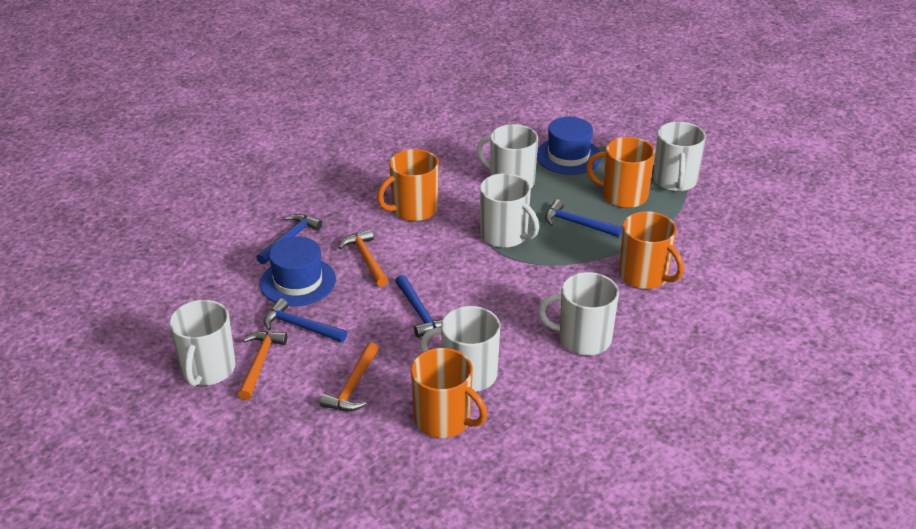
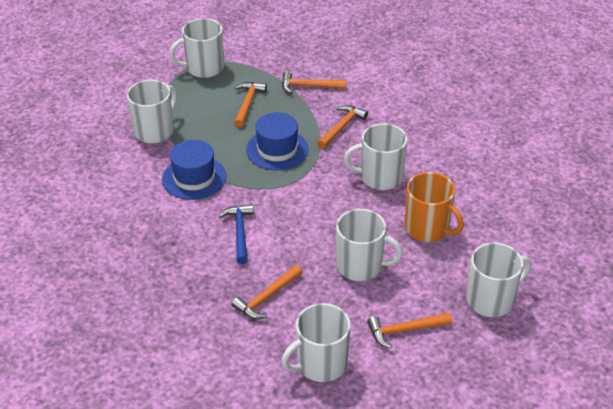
blue hammer: 4 -> 1
orange hammer: 3 -> 5
orange mug: 4 -> 1

